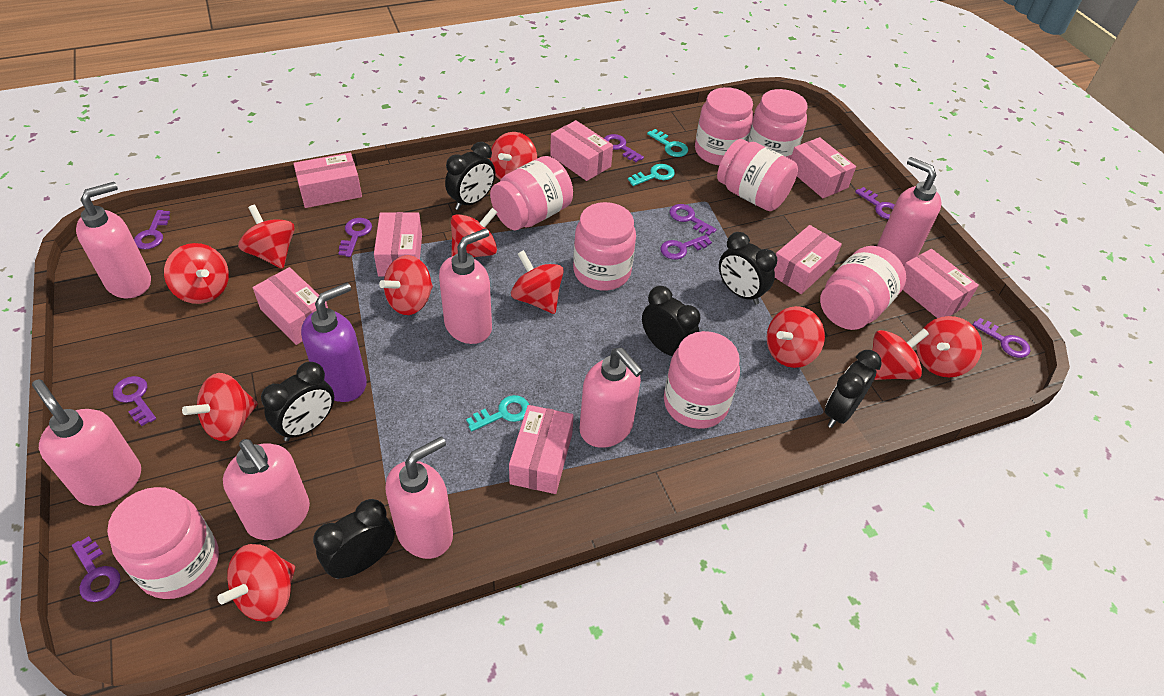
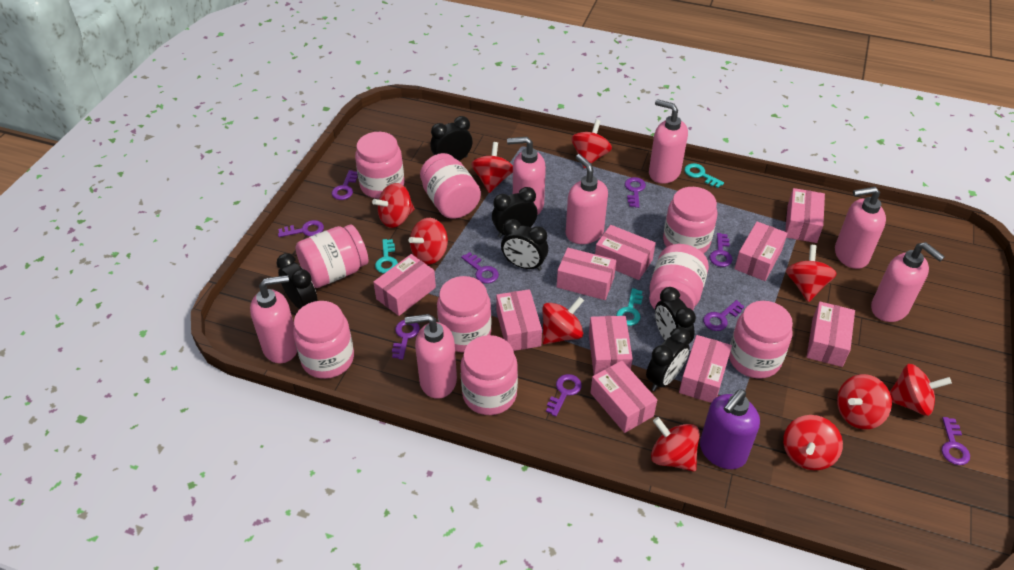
pink box: 8 -> 10
pink jar: 8 -> 9
red spinning top: 11 -> 10

